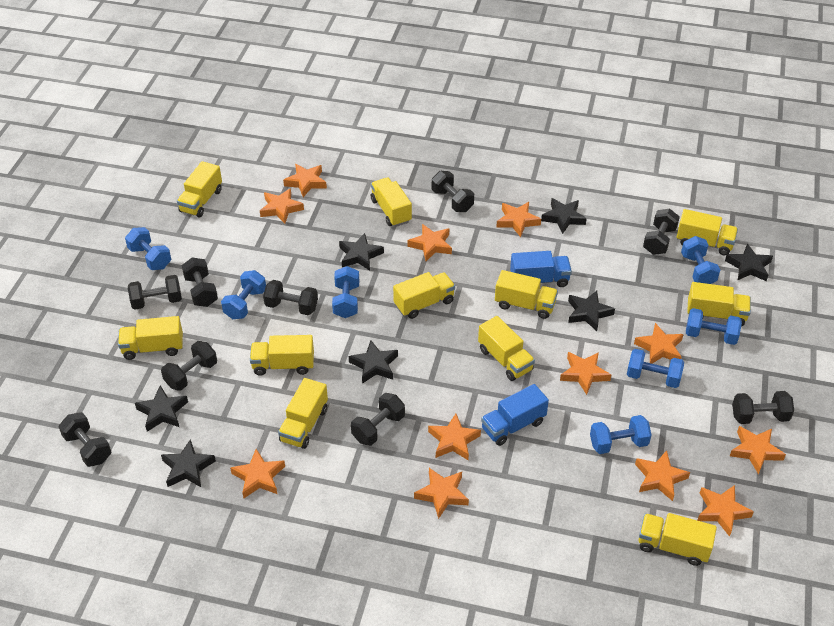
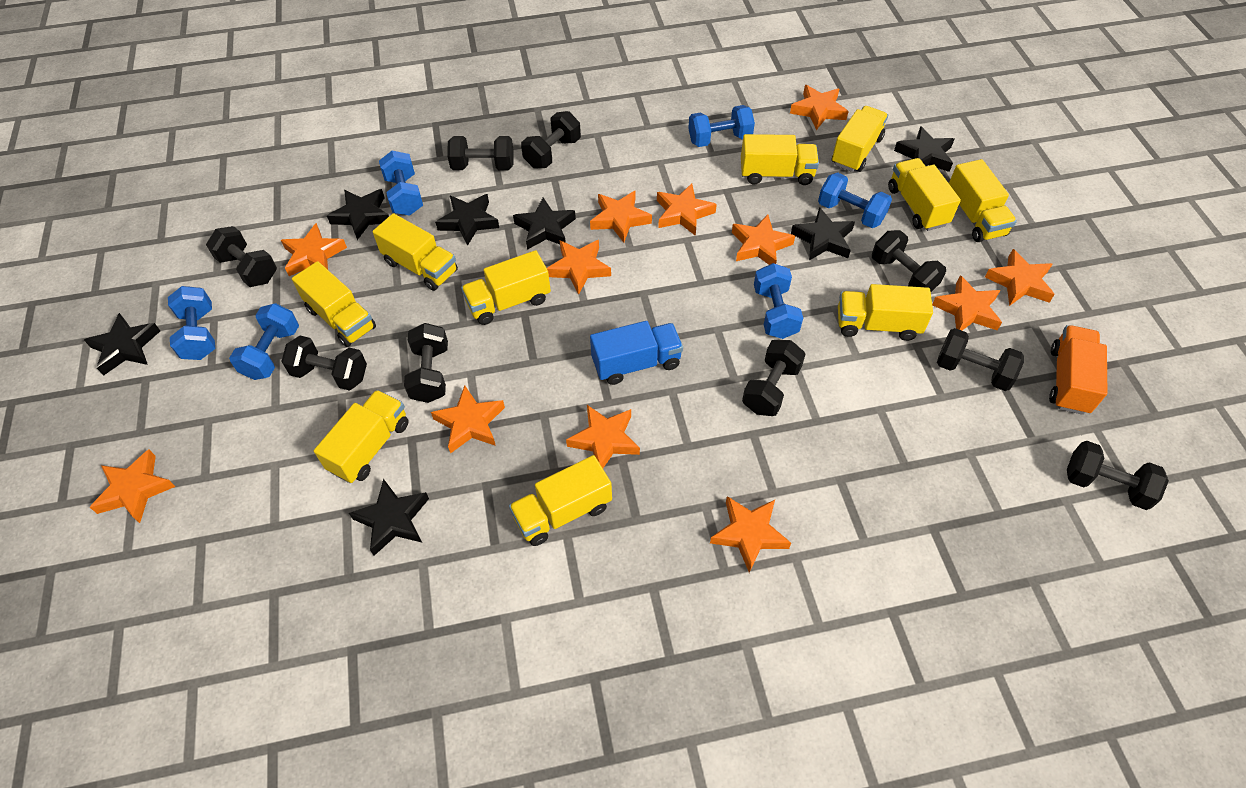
blue dumbbell: 7 -> 6
blue truck: 2 -> 1
orange truck: 0 -> 1
yellow truck: 11 -> 10

